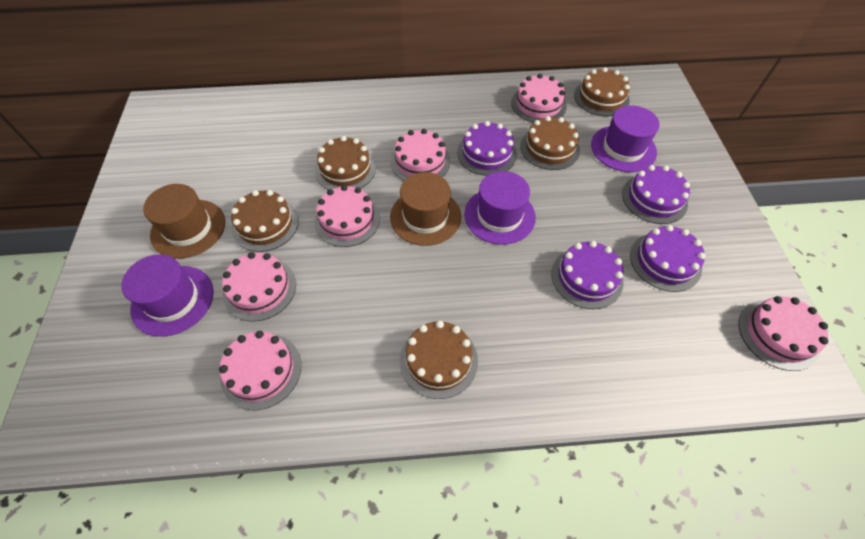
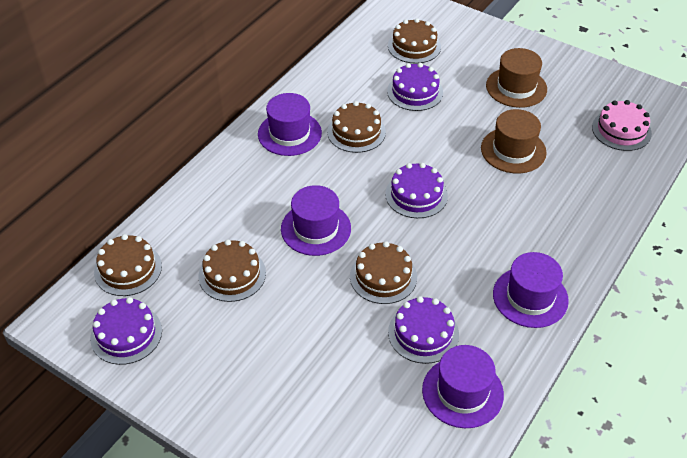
pink cake: 6 -> 1
purple hat: 3 -> 4

